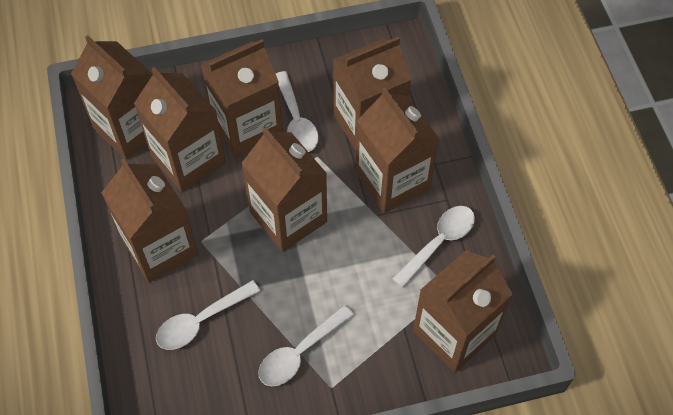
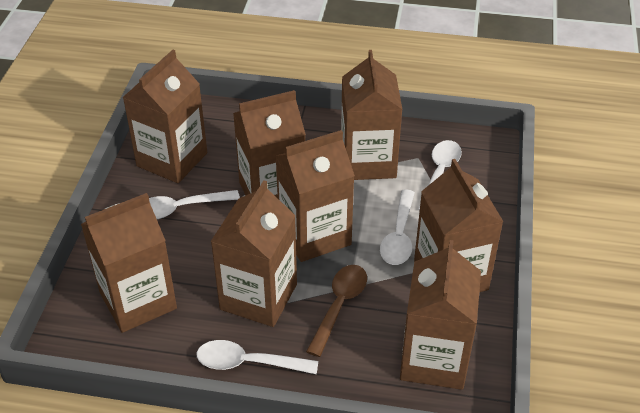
brown spoon: 0 -> 1

